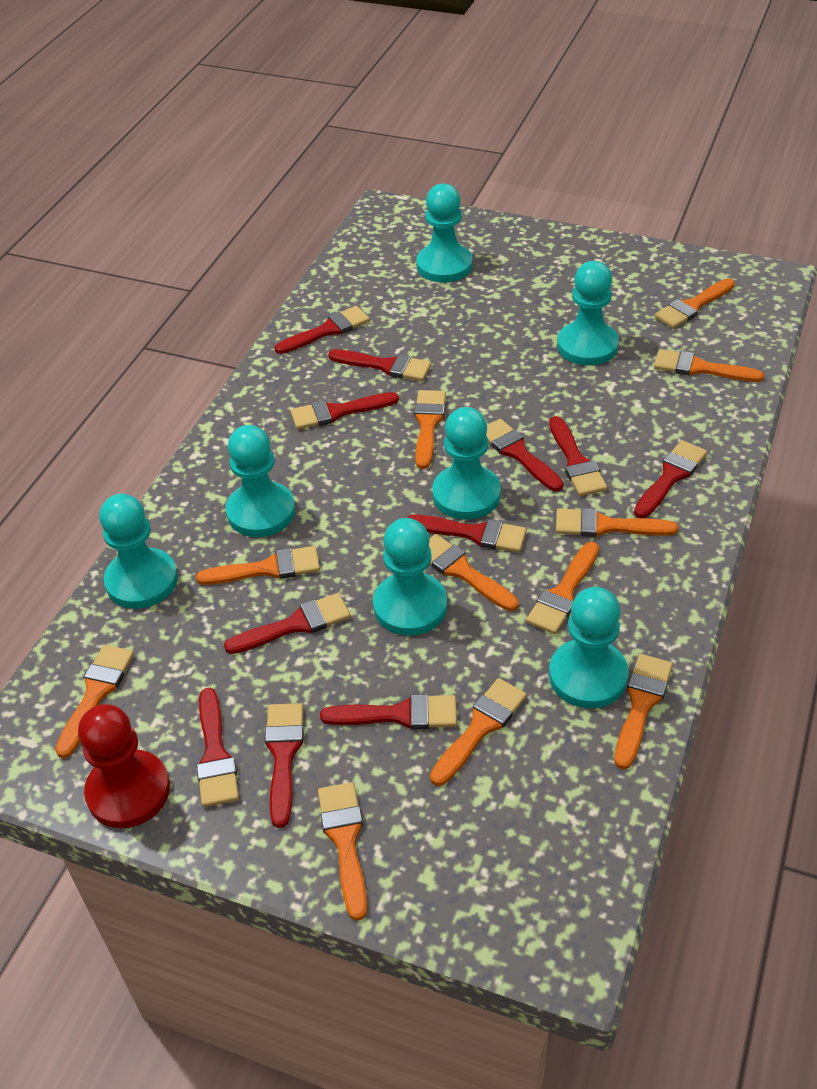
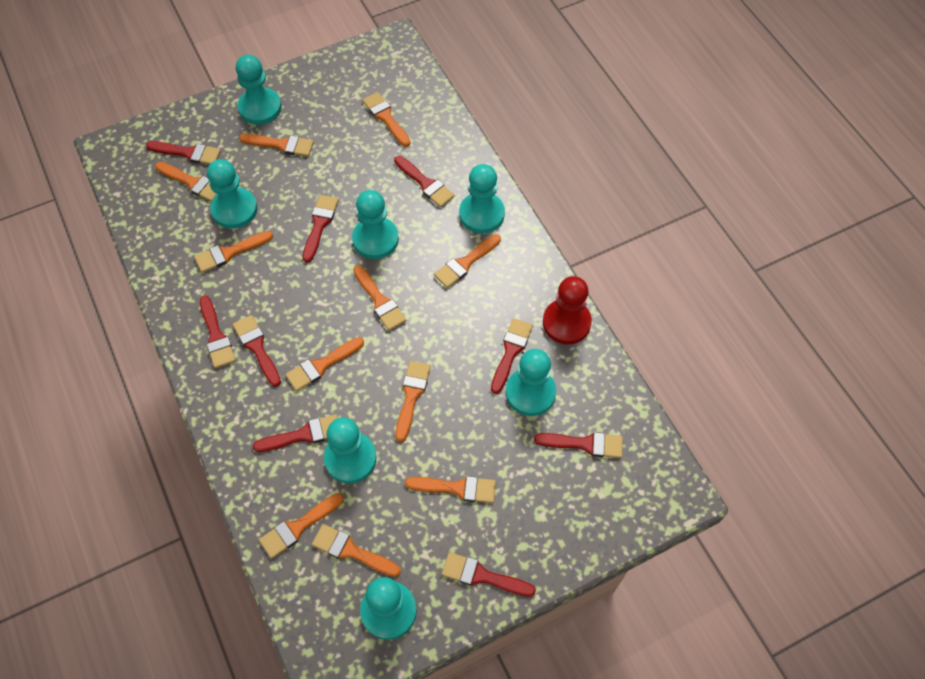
red brush: 11 -> 9

